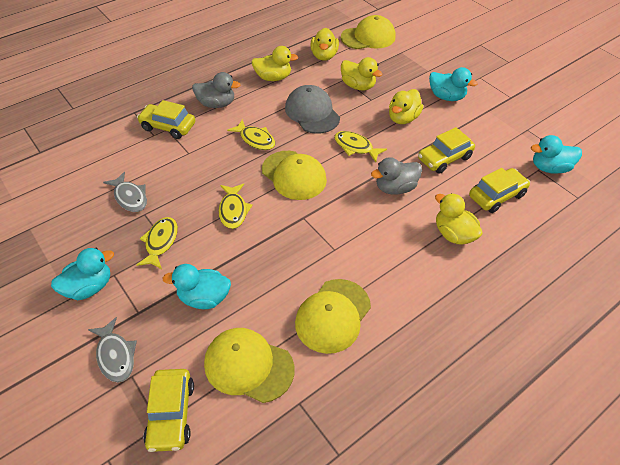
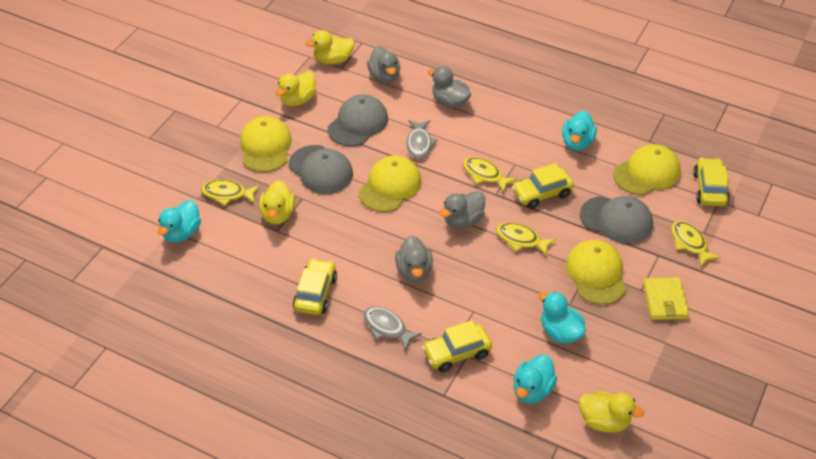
grey cap: 1 -> 3
grey duck: 2 -> 4
yellow duck: 5 -> 4
yellow wallet: 0 -> 1

